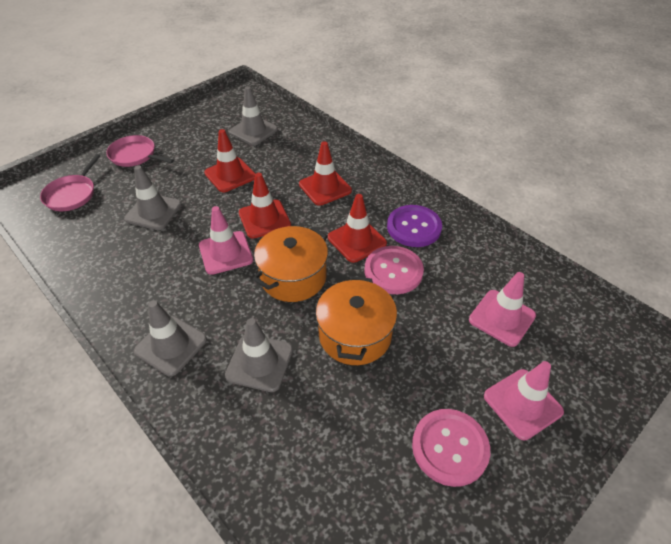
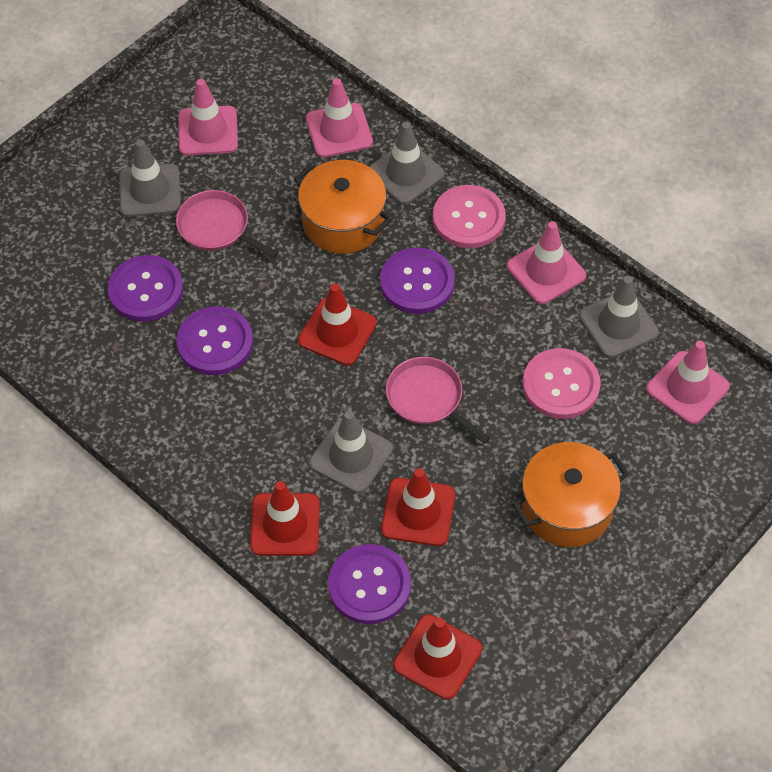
pink traffic cone: 3 -> 4
purple button: 1 -> 4

